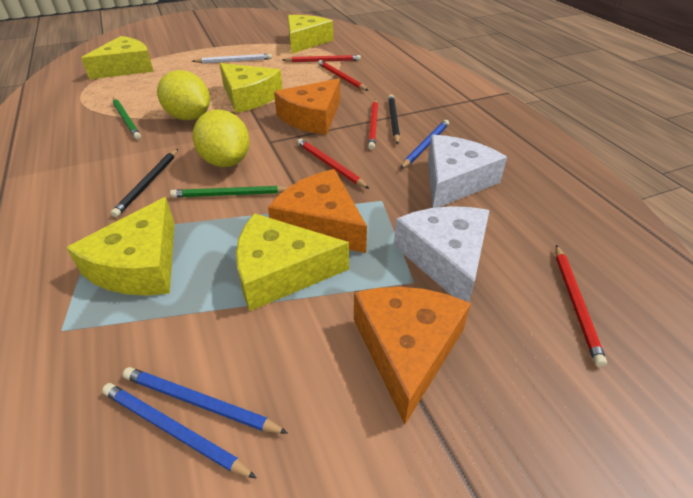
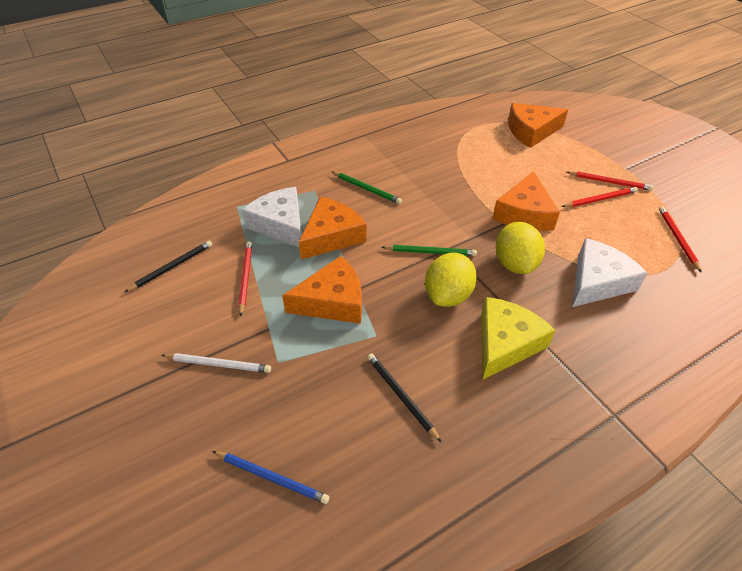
blue pencil: 3 -> 1
orange cheese: 3 -> 4
red pencil: 5 -> 4
yellow cheese: 5 -> 1

